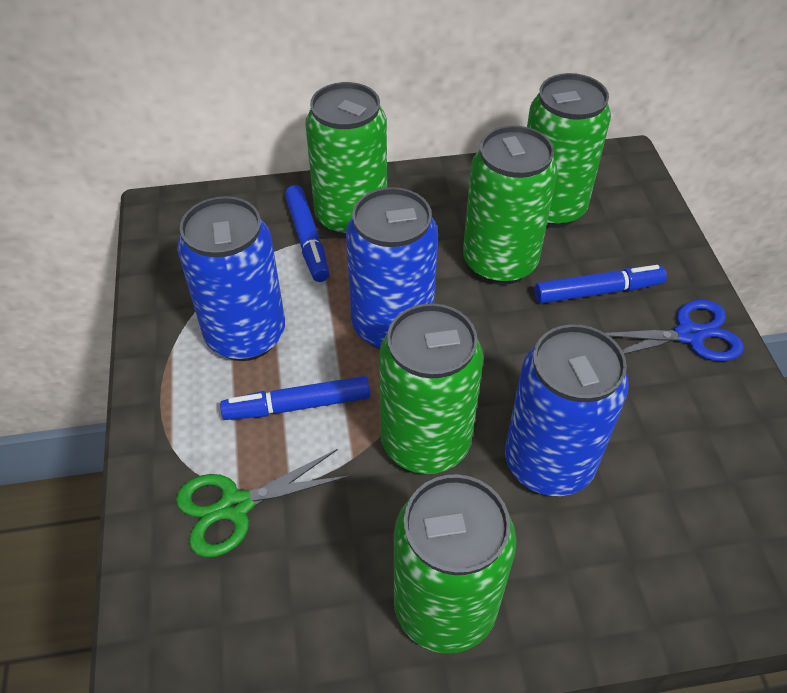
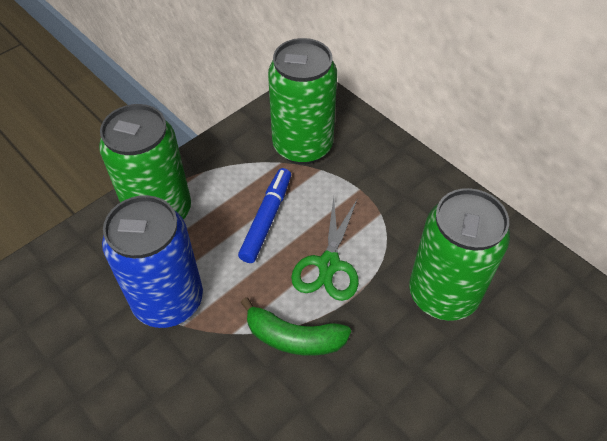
blue can: 3 -> 1
blue marker: 3 -> 1
blue scissors: 1 -> 0
green banana: 0 -> 1
green can: 5 -> 3

